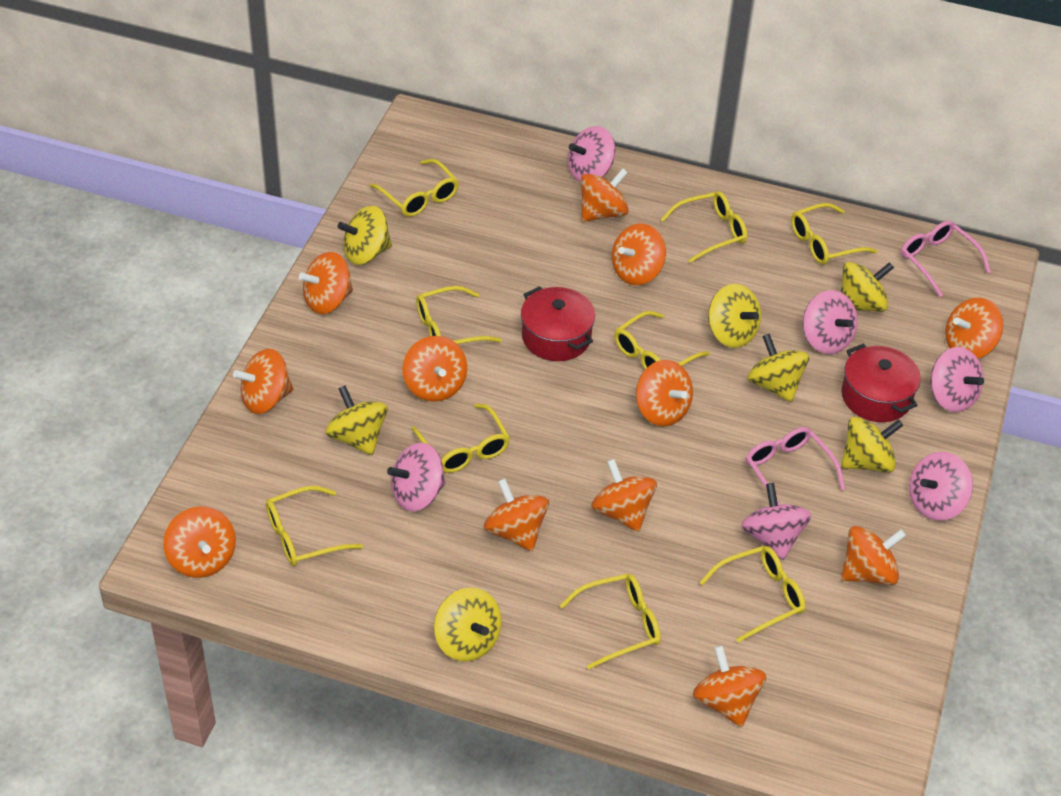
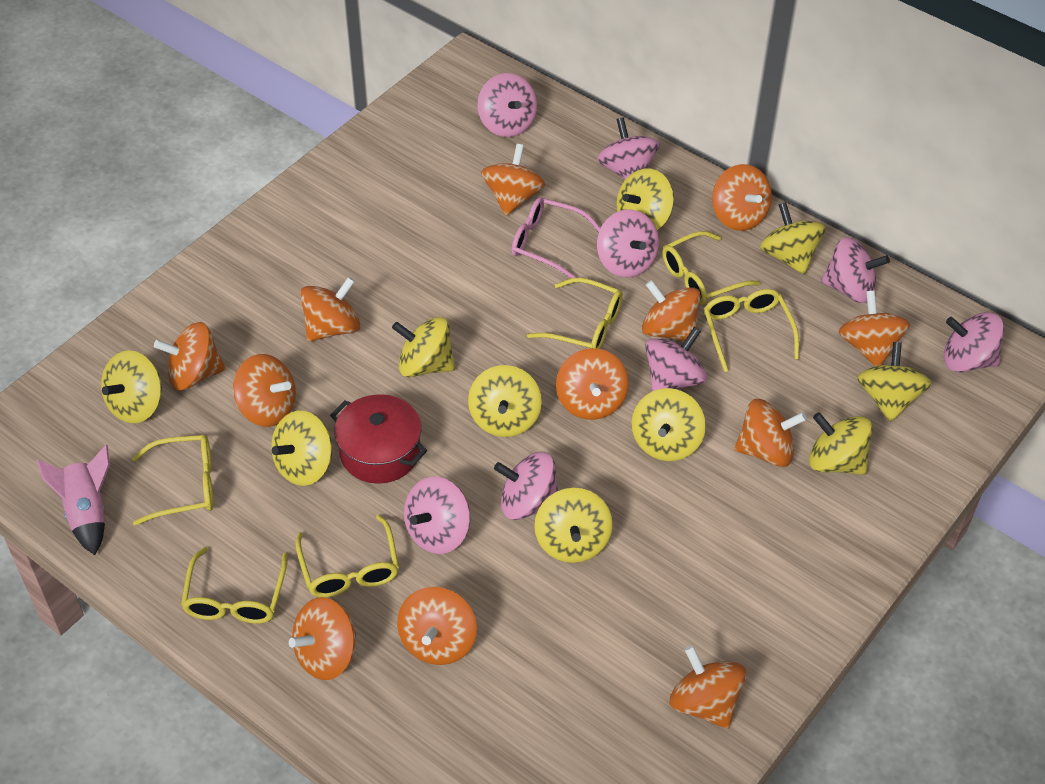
pink glasses: 2 -> 1
pink rocket: 0 -> 1
pink spinning top: 6 -> 8
red pot: 2 -> 1
yellow glasses: 9 -> 6
yellow spinning top: 7 -> 10

